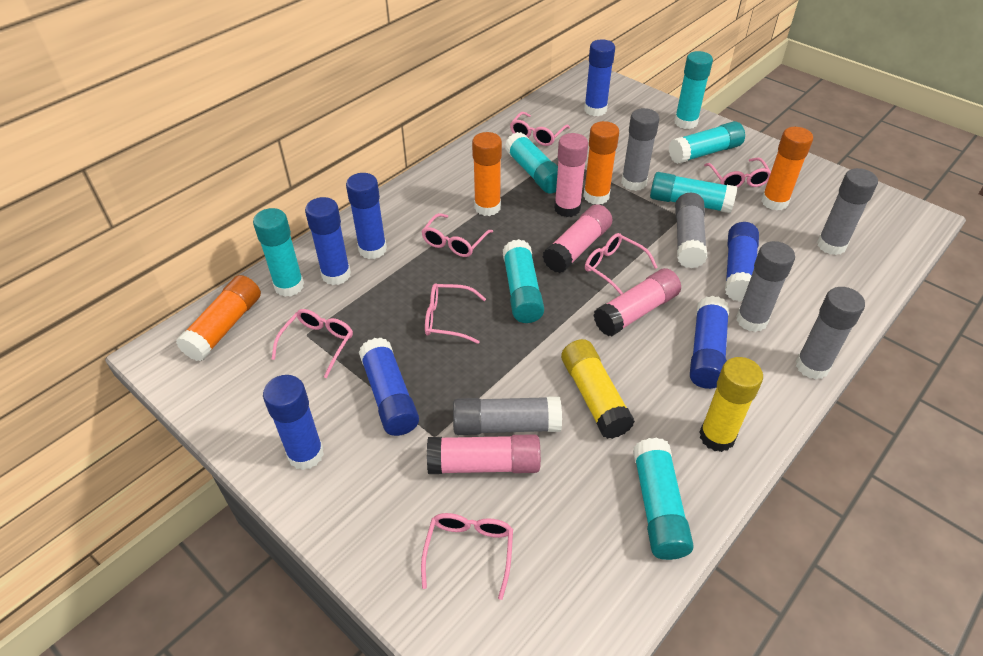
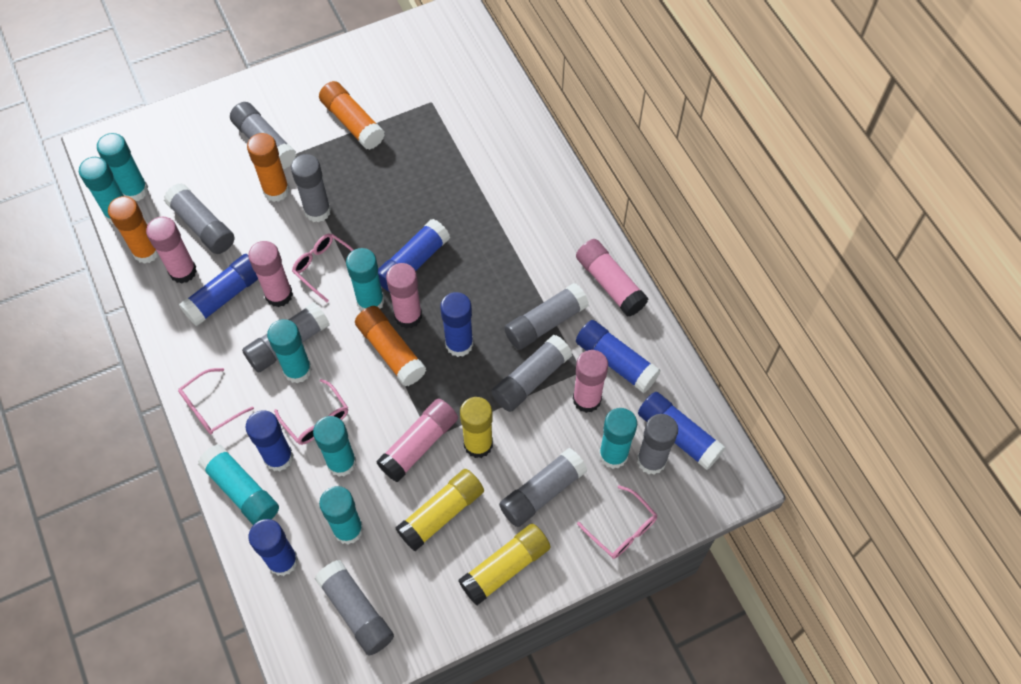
grey glue stick: 6 -> 9
pink glasses: 7 -> 4
pink glue stick: 4 -> 6
turquoise glue stick: 7 -> 8
yellow glue stick: 2 -> 3

